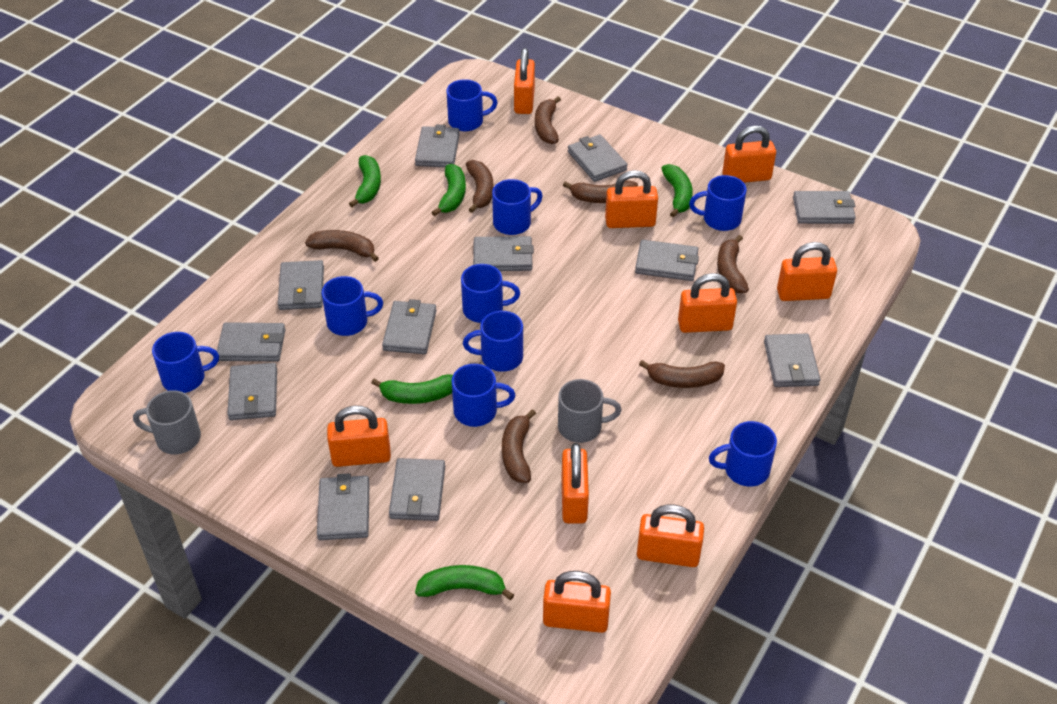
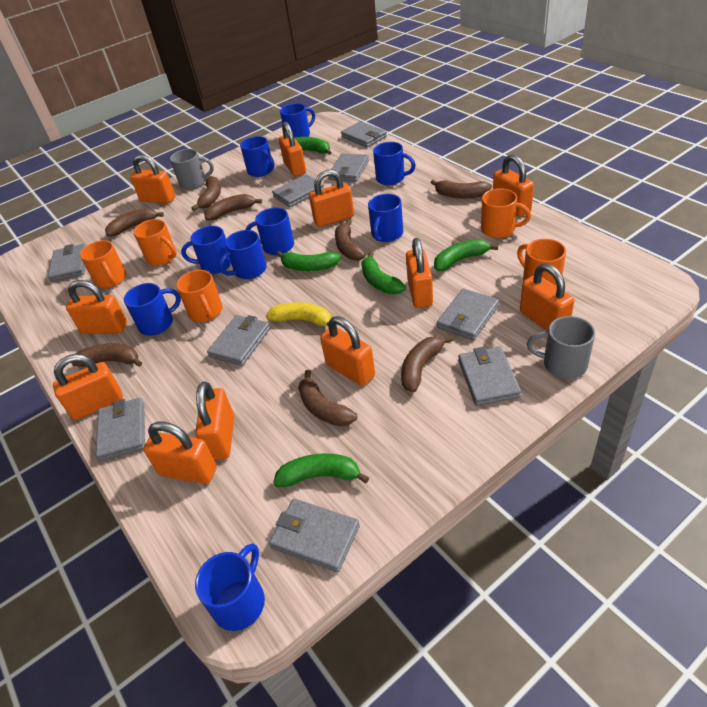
brown banana: 7 -> 8
grey wallet: 12 -> 9
orange mug: 0 -> 5
orange padlock: 9 -> 11
yellow banana: 0 -> 1

